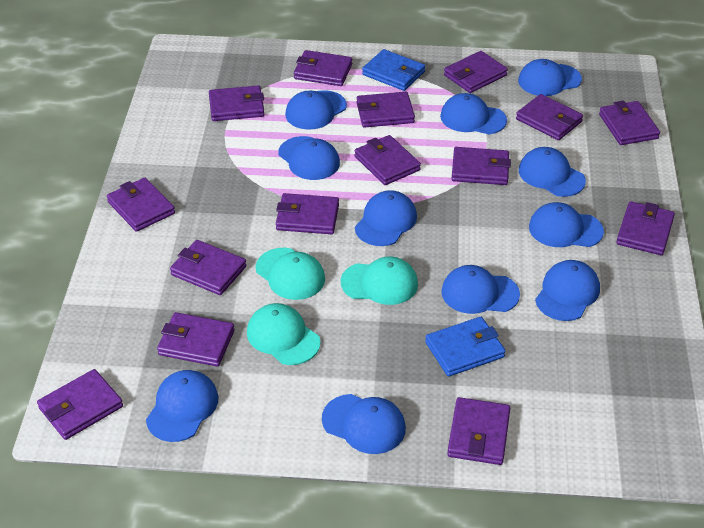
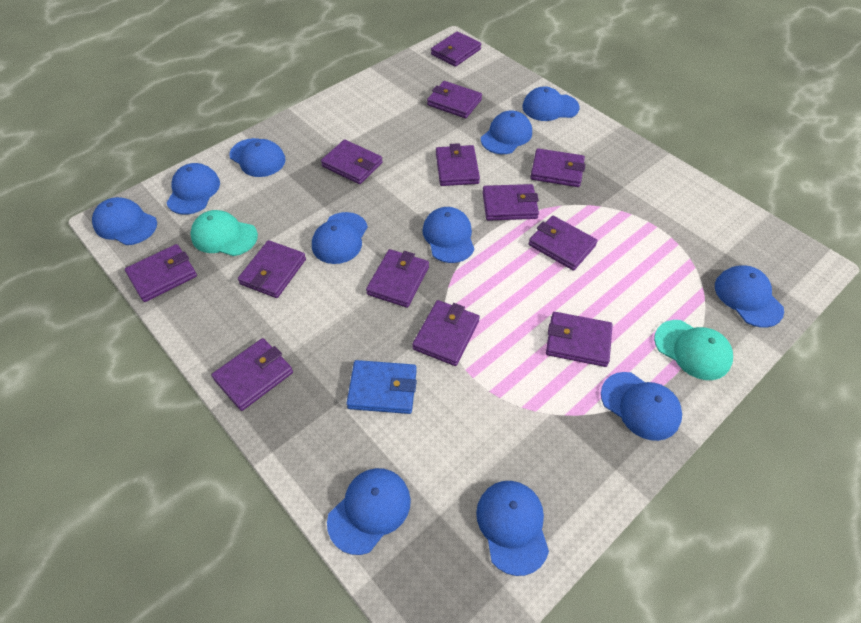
blue wallet: 2 -> 1
purple wallet: 15 -> 13
turquoise cap: 3 -> 2

